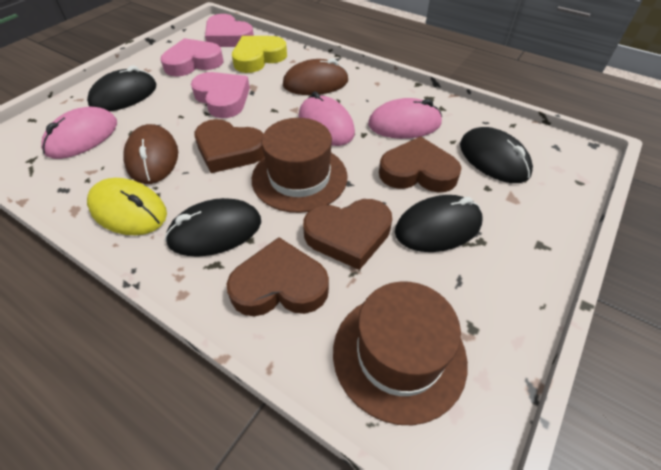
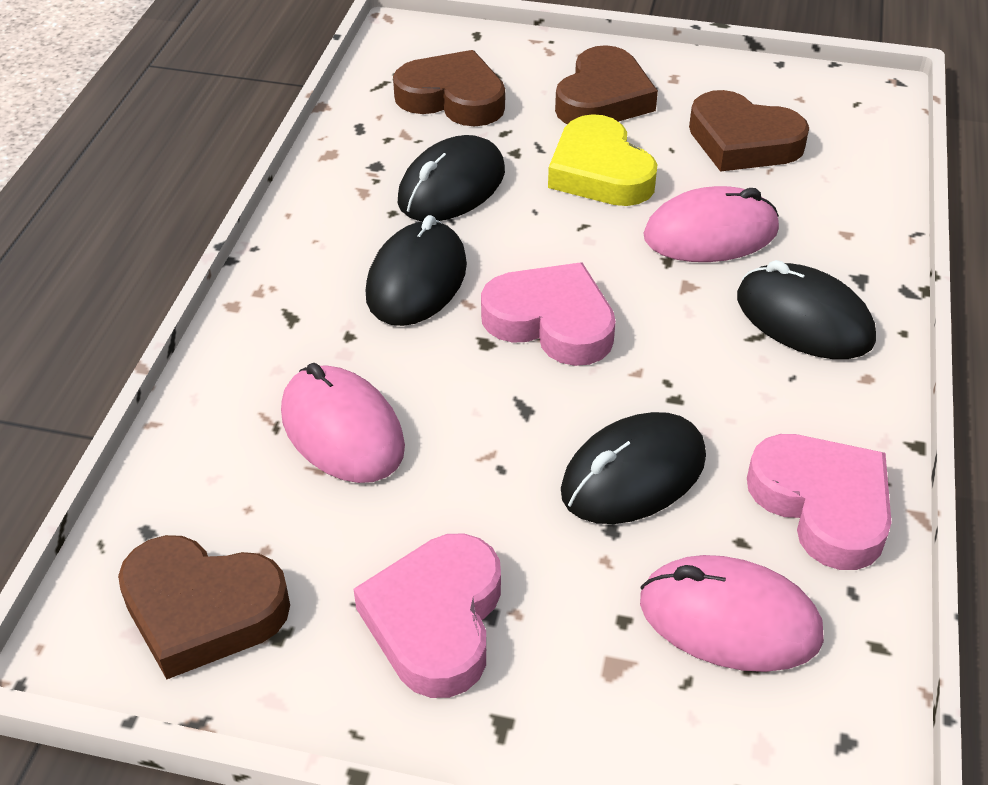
brown hat: 2 -> 0
brown mouse: 2 -> 0
yellow mouse: 1 -> 0

